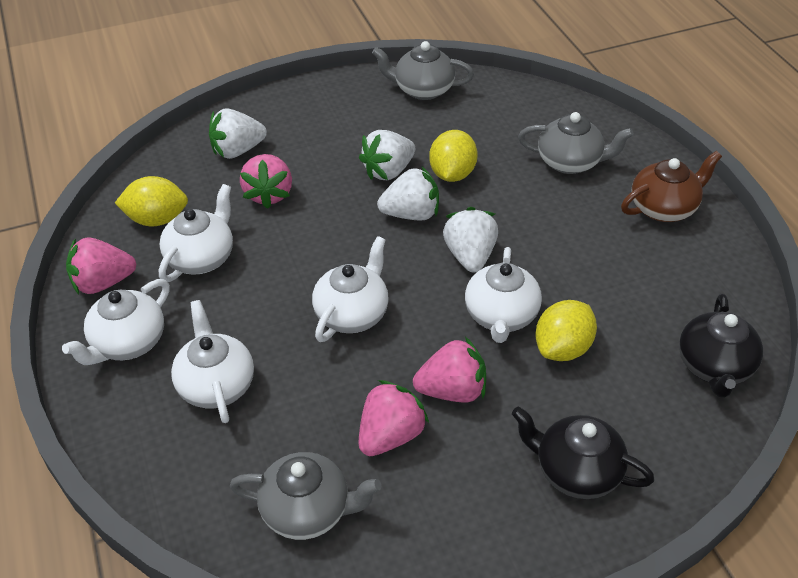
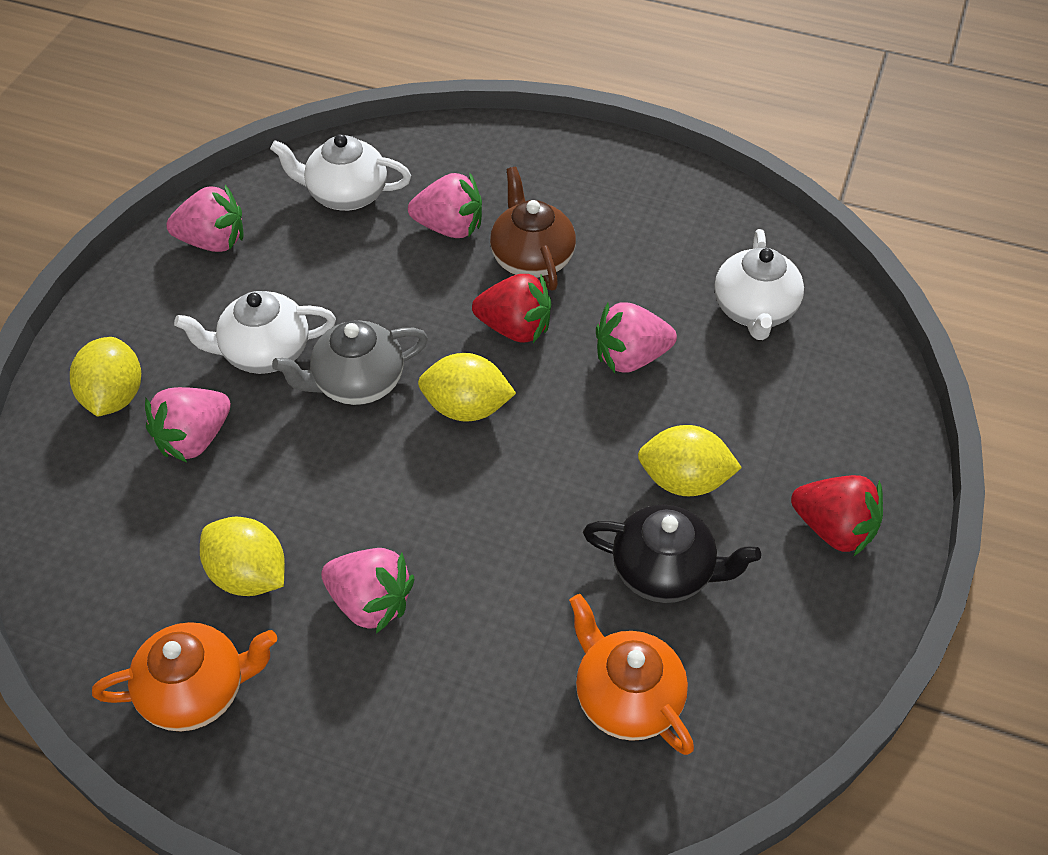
black teapot: 2 -> 1
grey teapot: 3 -> 1
orange teapot: 0 -> 2
pink strawberry: 4 -> 5
red strawberry: 0 -> 2
white strawberry: 4 -> 0
white teapot: 5 -> 3
yellow lemon: 3 -> 4

